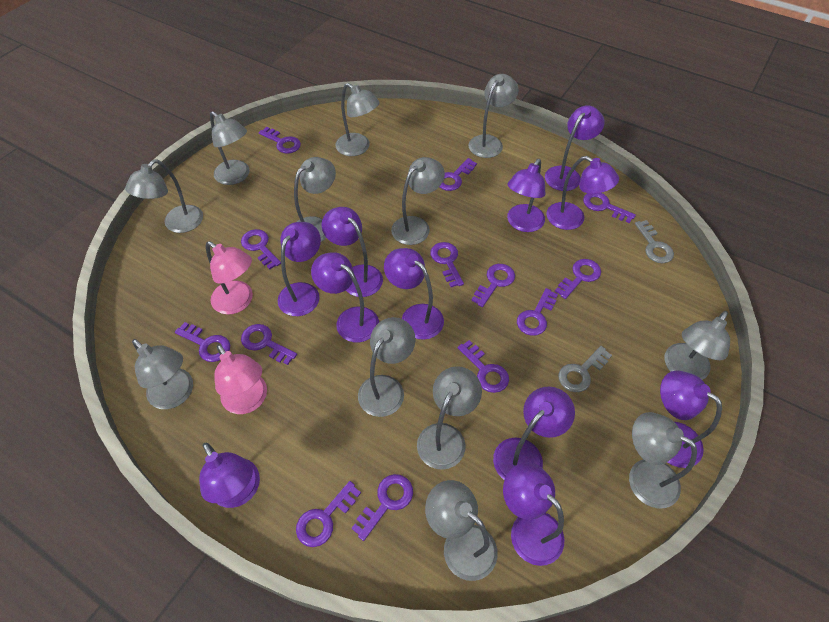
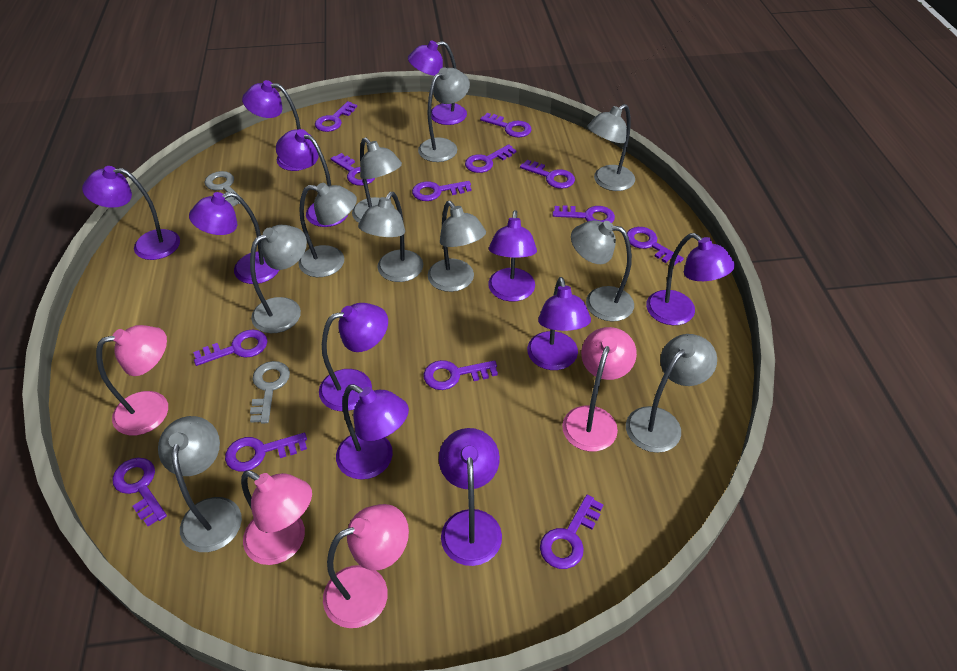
grey lamp: 12 -> 10
pink lamp: 2 -> 4

